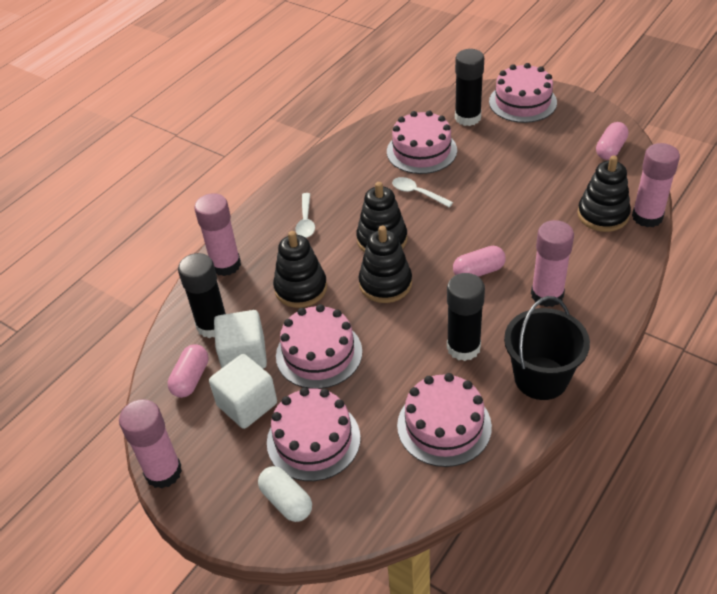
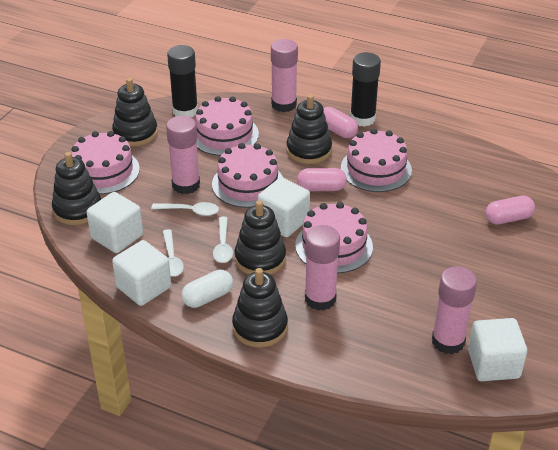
black bucket: 1 -> 0
black glue stick: 3 -> 2
black stacking toy: 4 -> 5
white cube: 2 -> 4
white spoon: 2 -> 3

